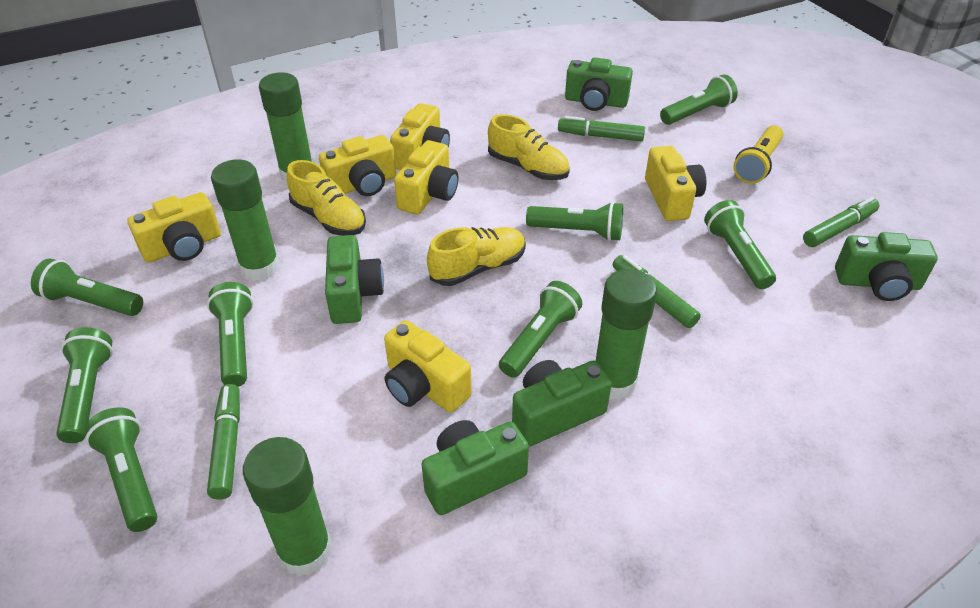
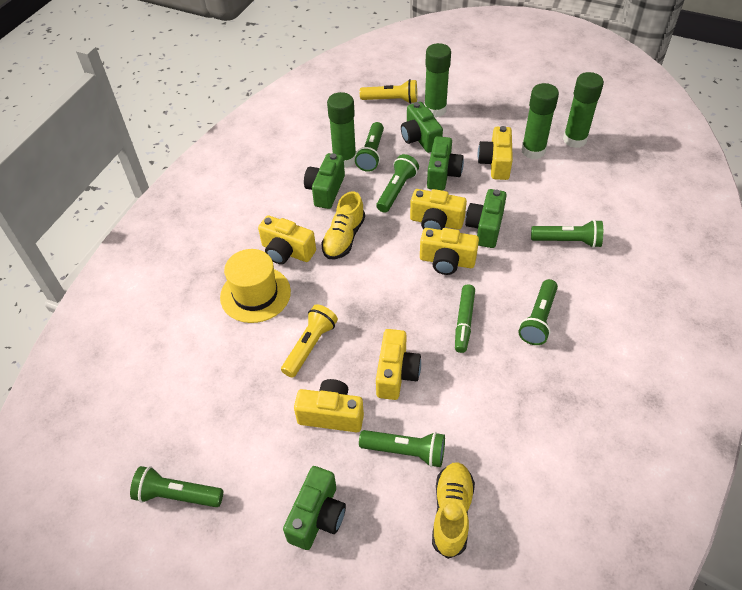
green flashlight: 8 -> 6
green marker: 4 -> 1
yellow flashlight: 1 -> 2
yellow hat: 0 -> 1
yellow shoe: 3 -> 2

